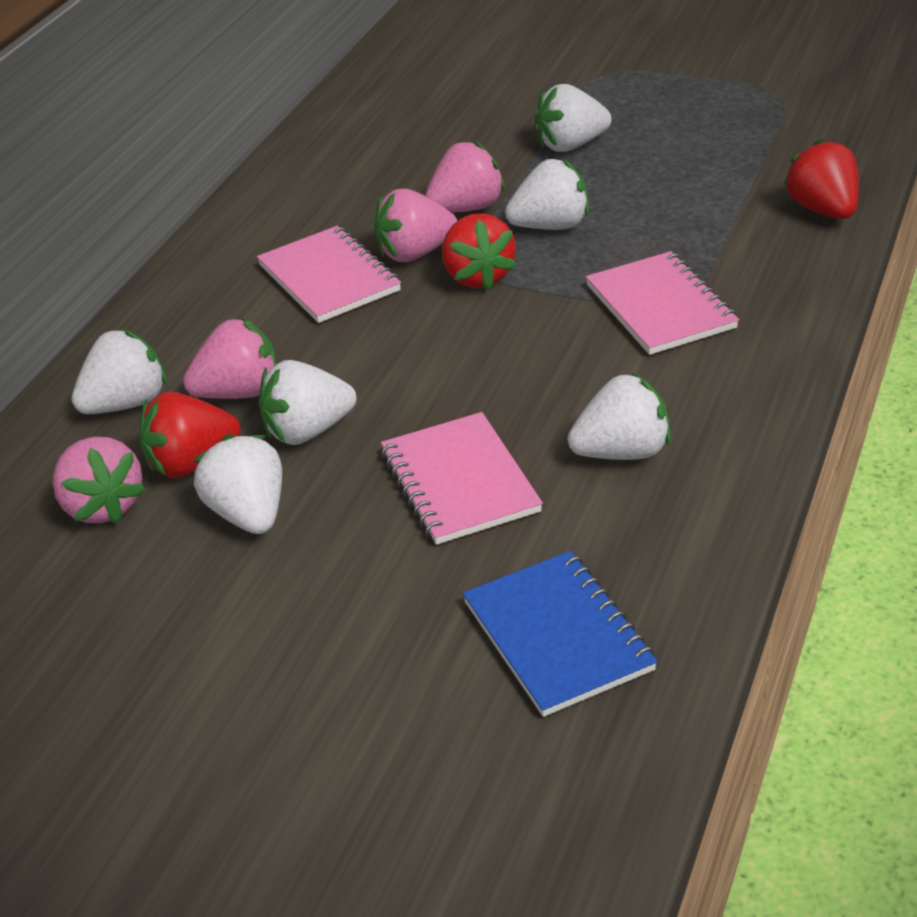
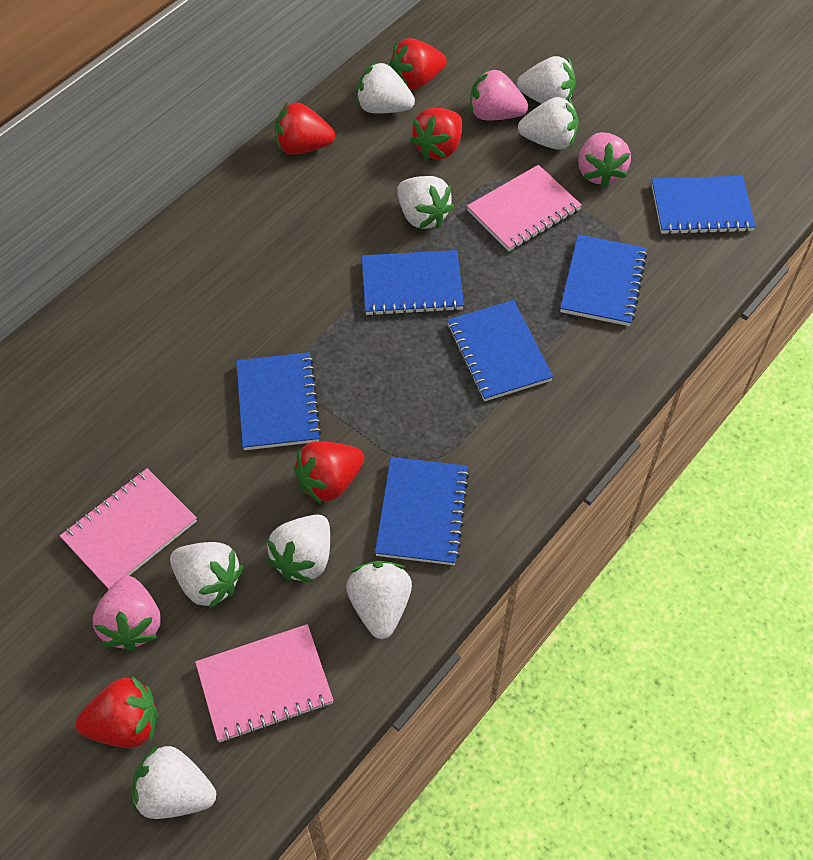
blue notebook: 1 -> 6
pink strawberry: 4 -> 3
red strawberry: 3 -> 5
white strawberry: 6 -> 8

